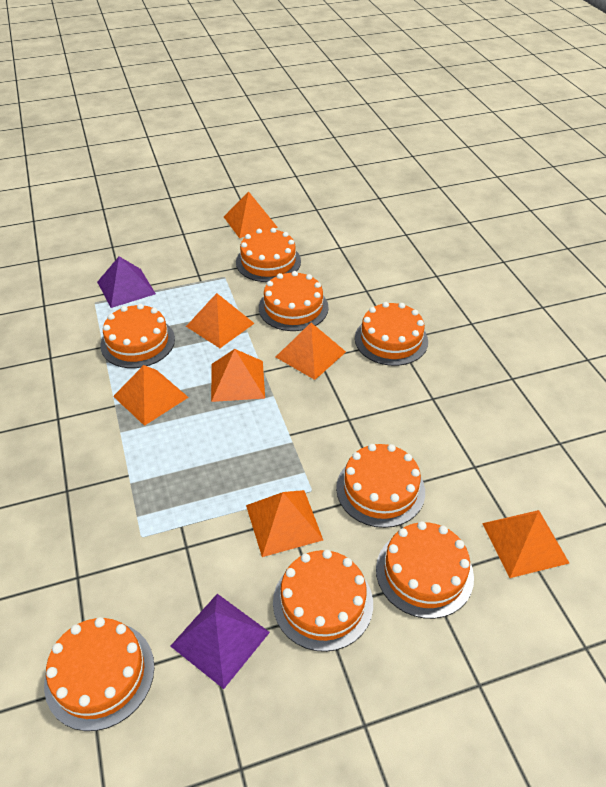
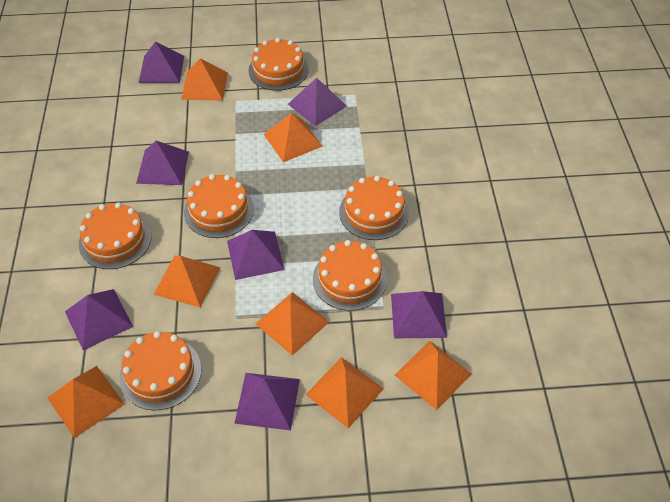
orange cake: 8 -> 6
purple pyramid: 2 -> 7

